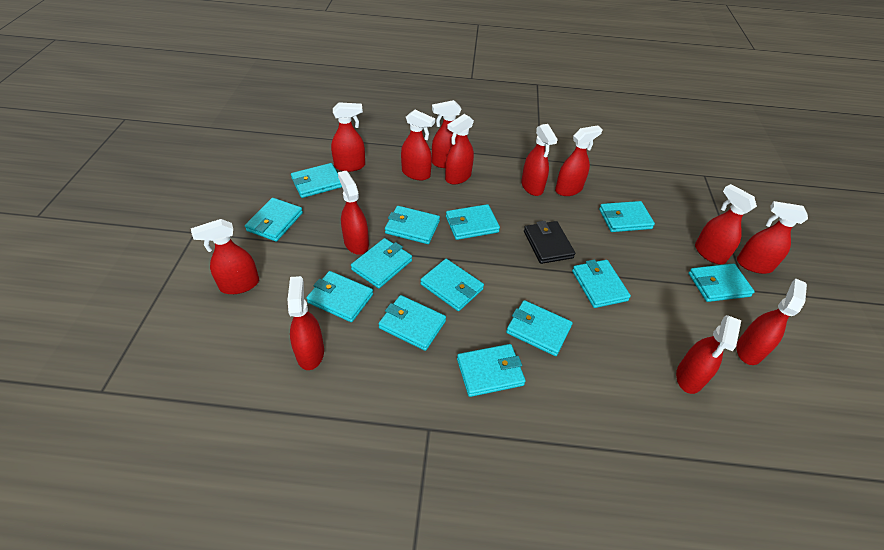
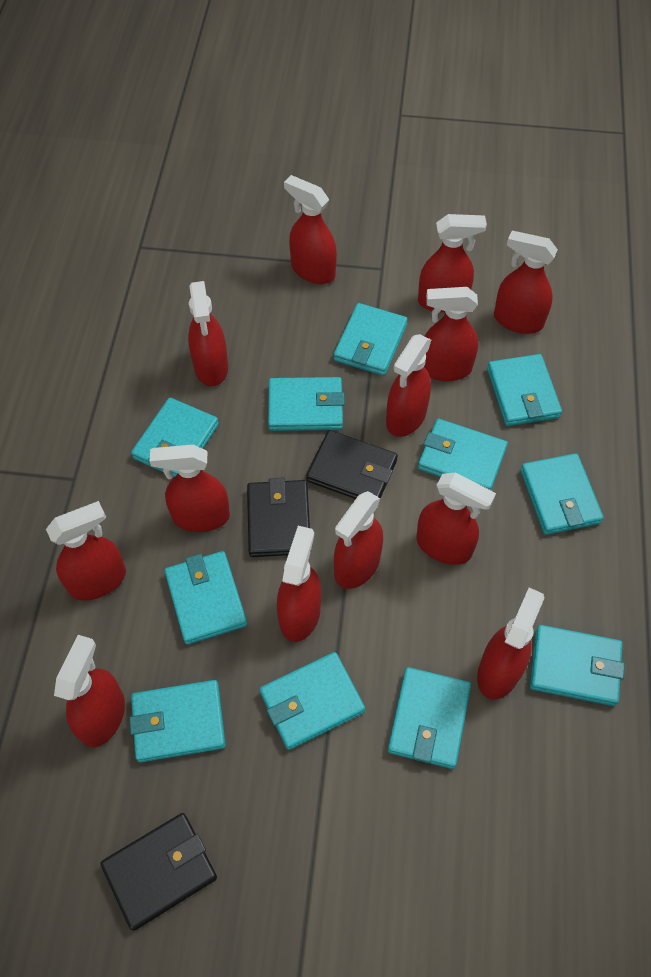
black wallet: 1 -> 3
turquoise wallet: 13 -> 11

